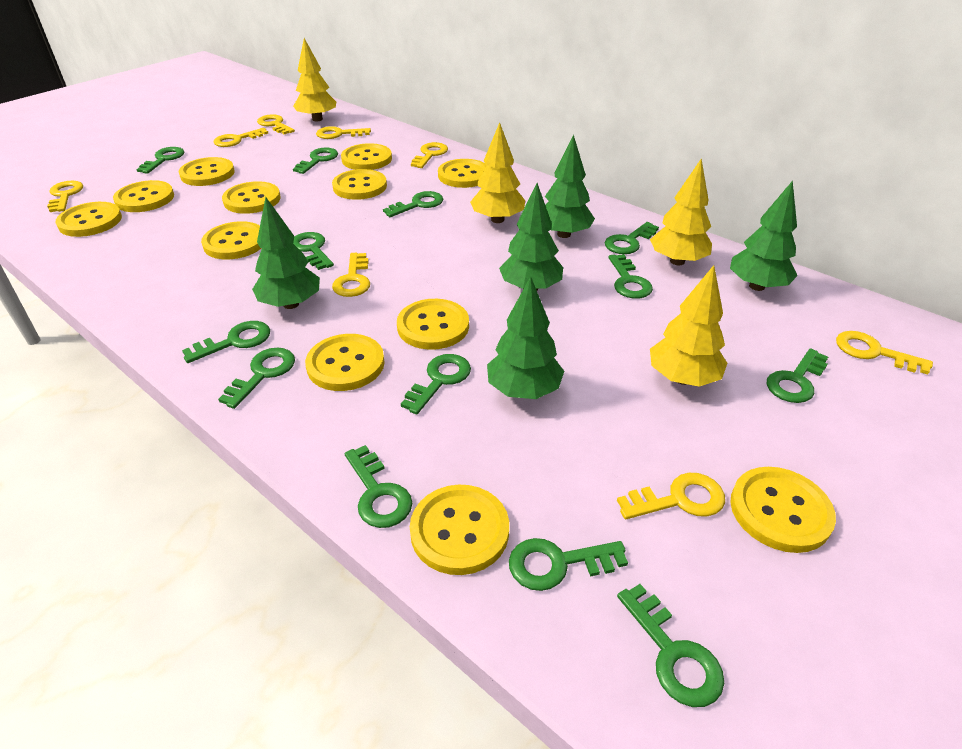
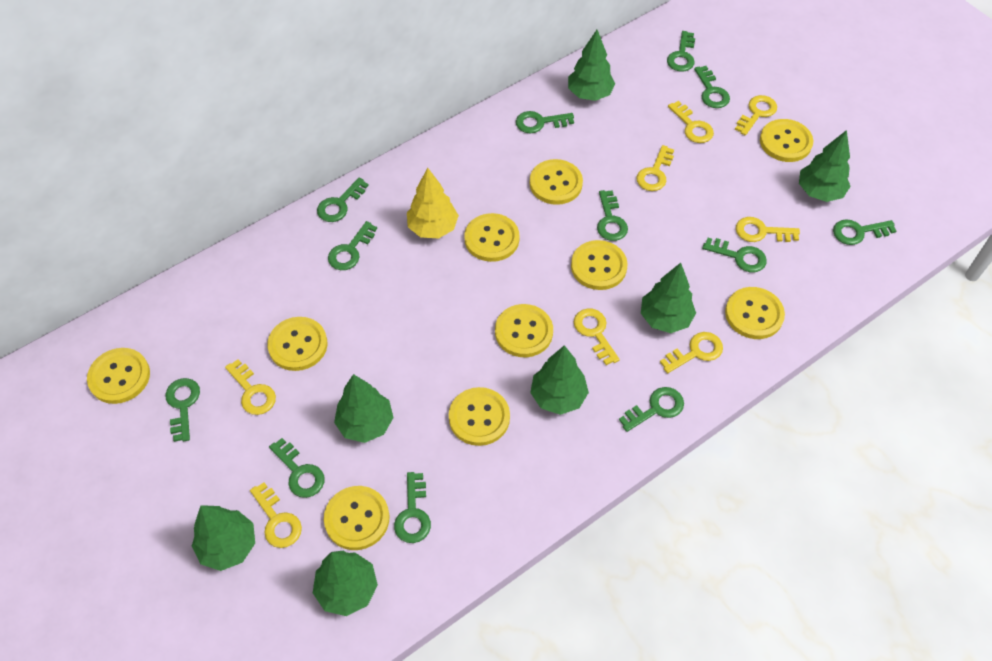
green key: 13 -> 12
green tree: 5 -> 7
yellow button: 12 -> 10
yellow tree: 4 -> 1

